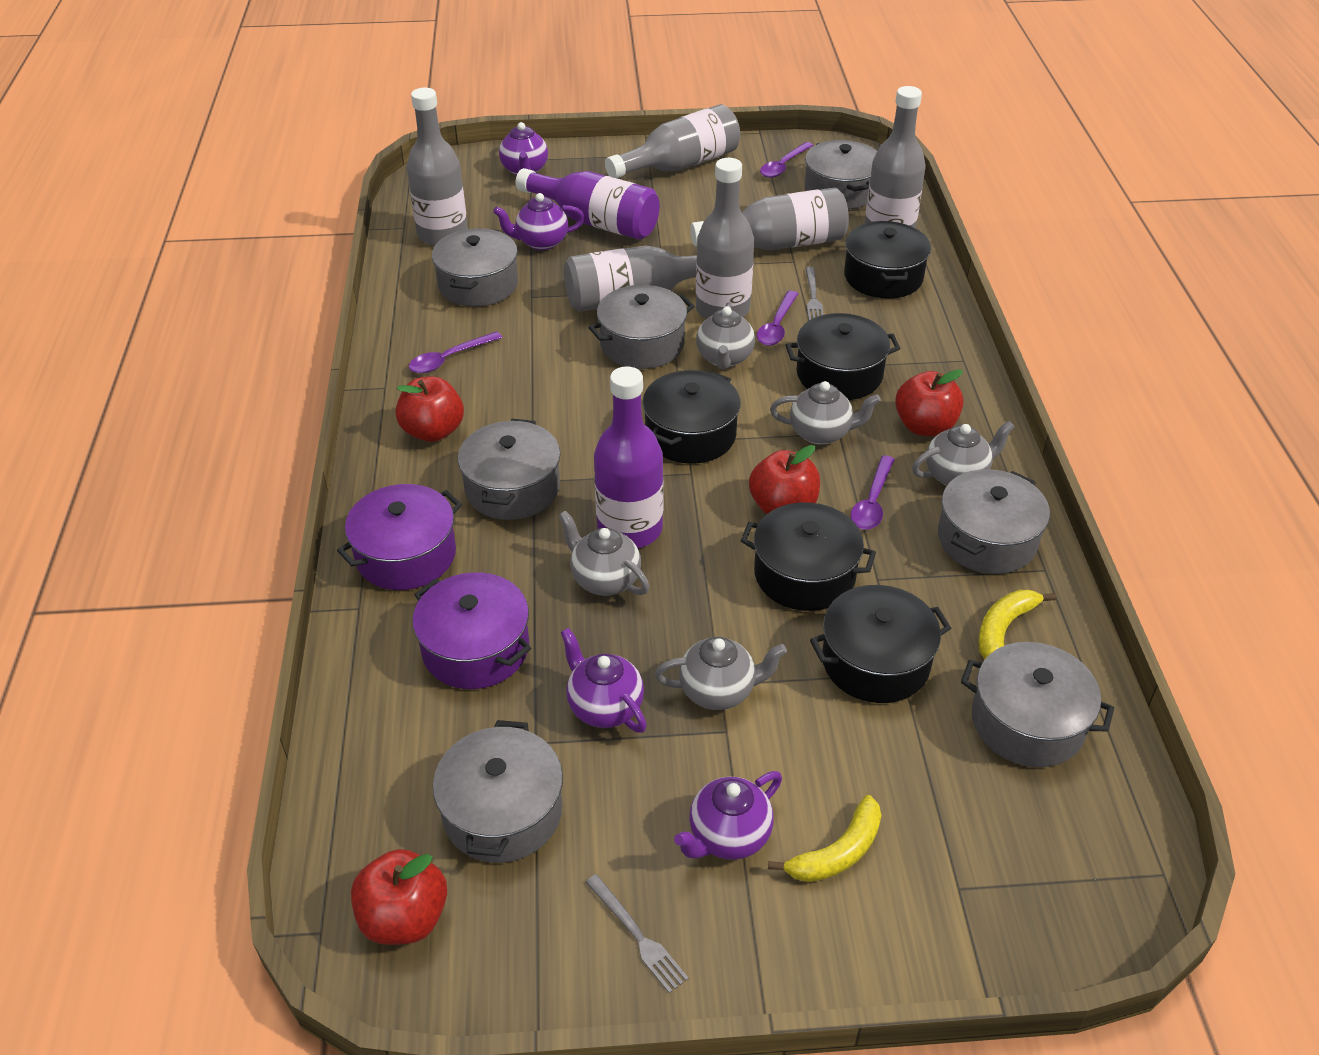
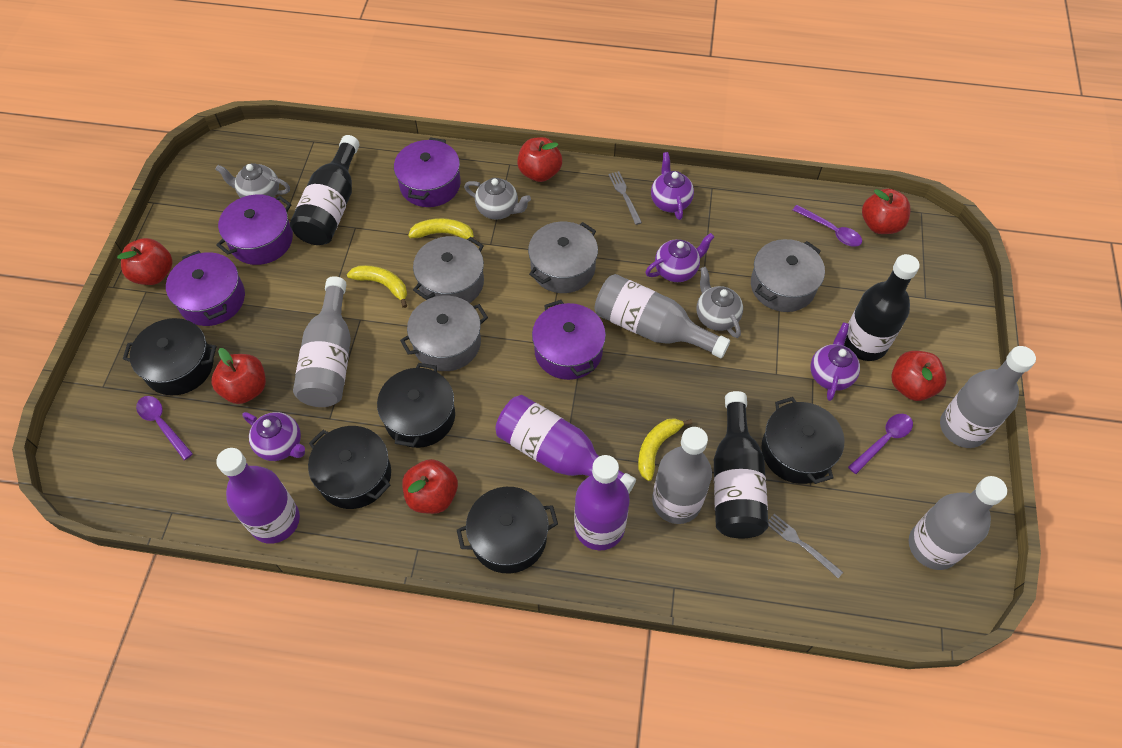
black bottle: 0 -> 3
grey bottle: 6 -> 5
grey pot: 7 -> 4
grey teapot: 5 -> 3
purple bottle: 2 -> 3
purple pot: 2 -> 4
purple spoon: 4 -> 3
red apple: 4 -> 6
yellow banana: 2 -> 3

